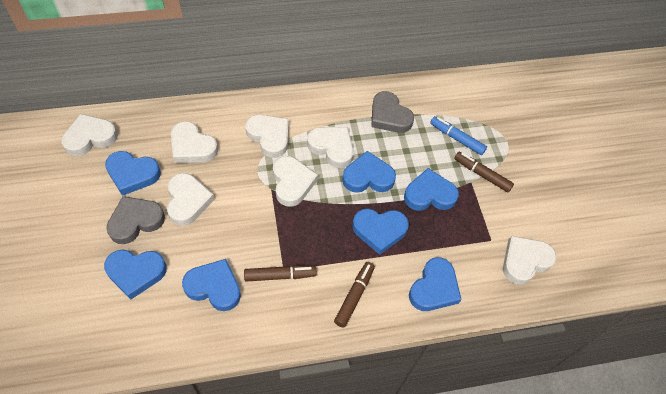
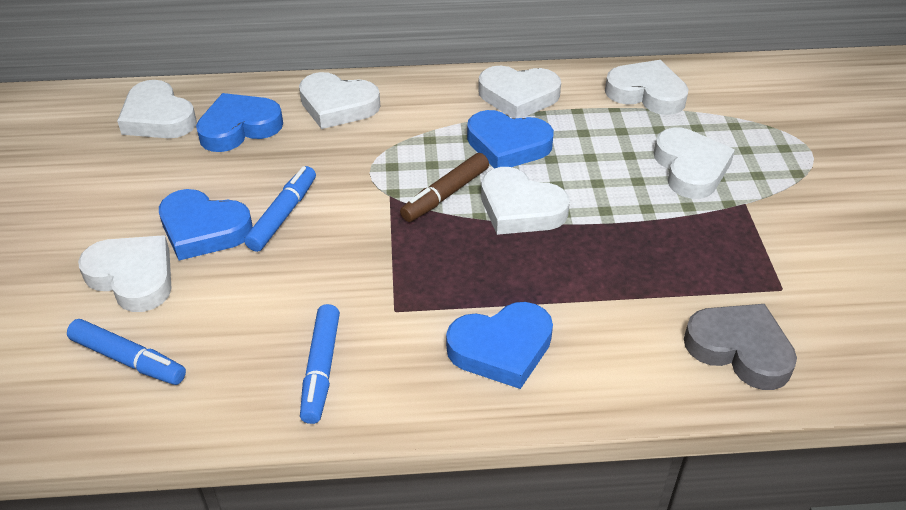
blue heart: 7 -> 4
blue marker: 1 -> 3
brown marker: 3 -> 1
grey heart: 2 -> 1

